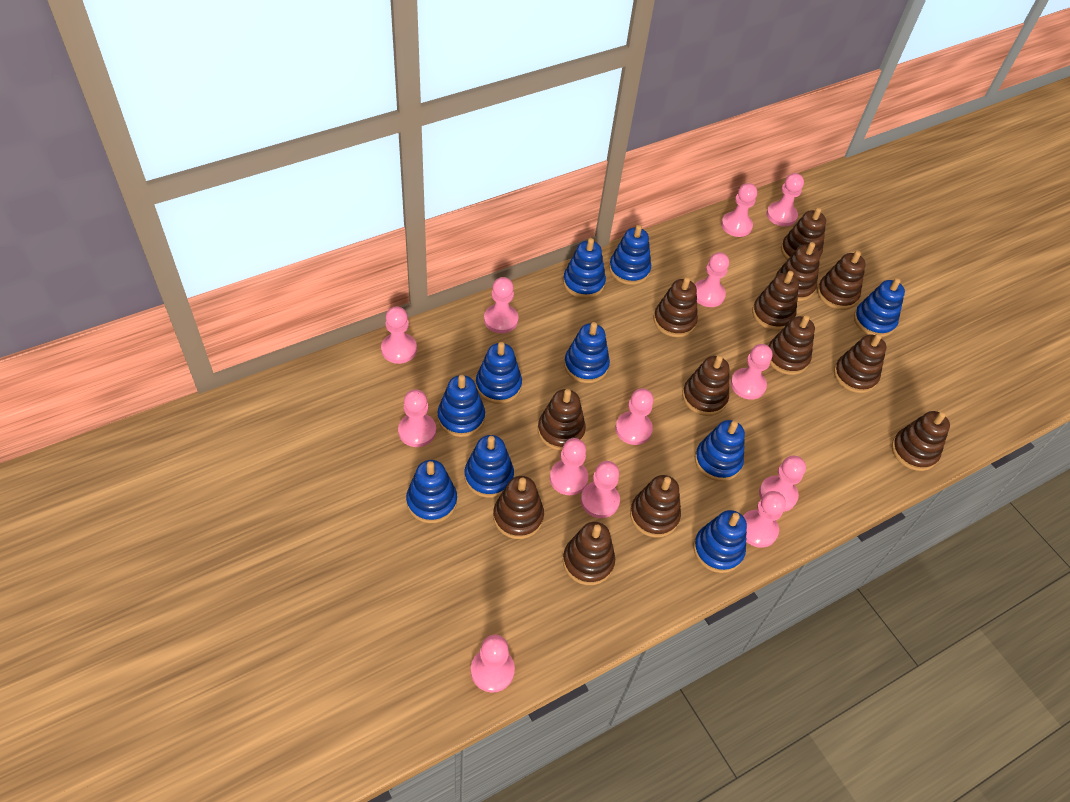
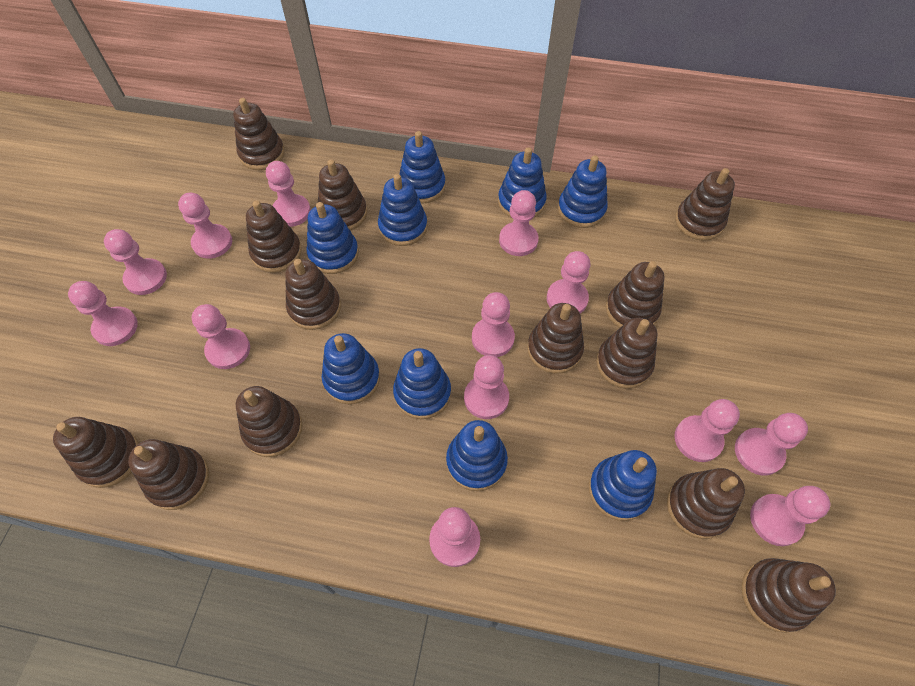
blue stacking toy: 10 -> 9

